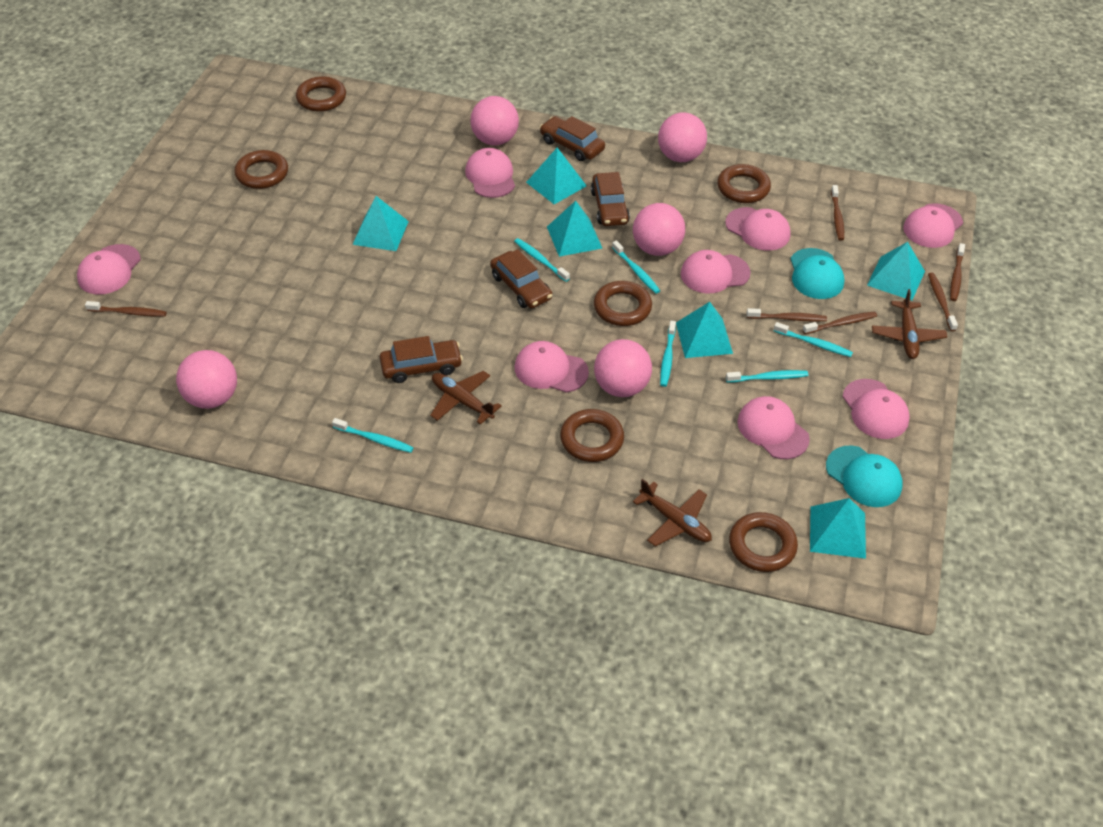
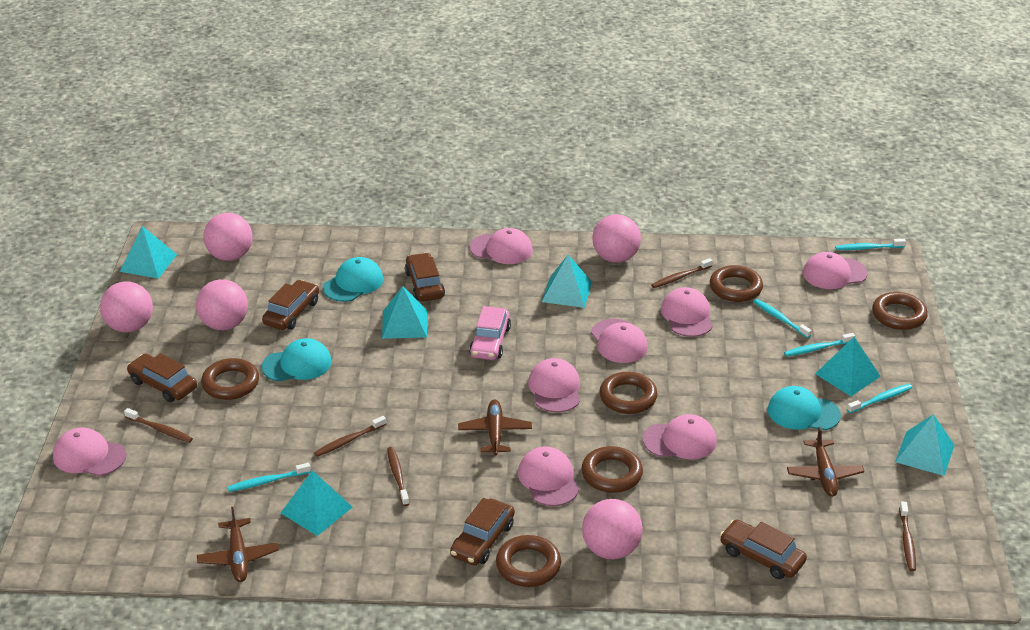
brown car: 4 -> 5
brown toothbrush: 6 -> 5
pink car: 0 -> 1
turquoise cap: 2 -> 3
turquoise toothbrush: 6 -> 5

